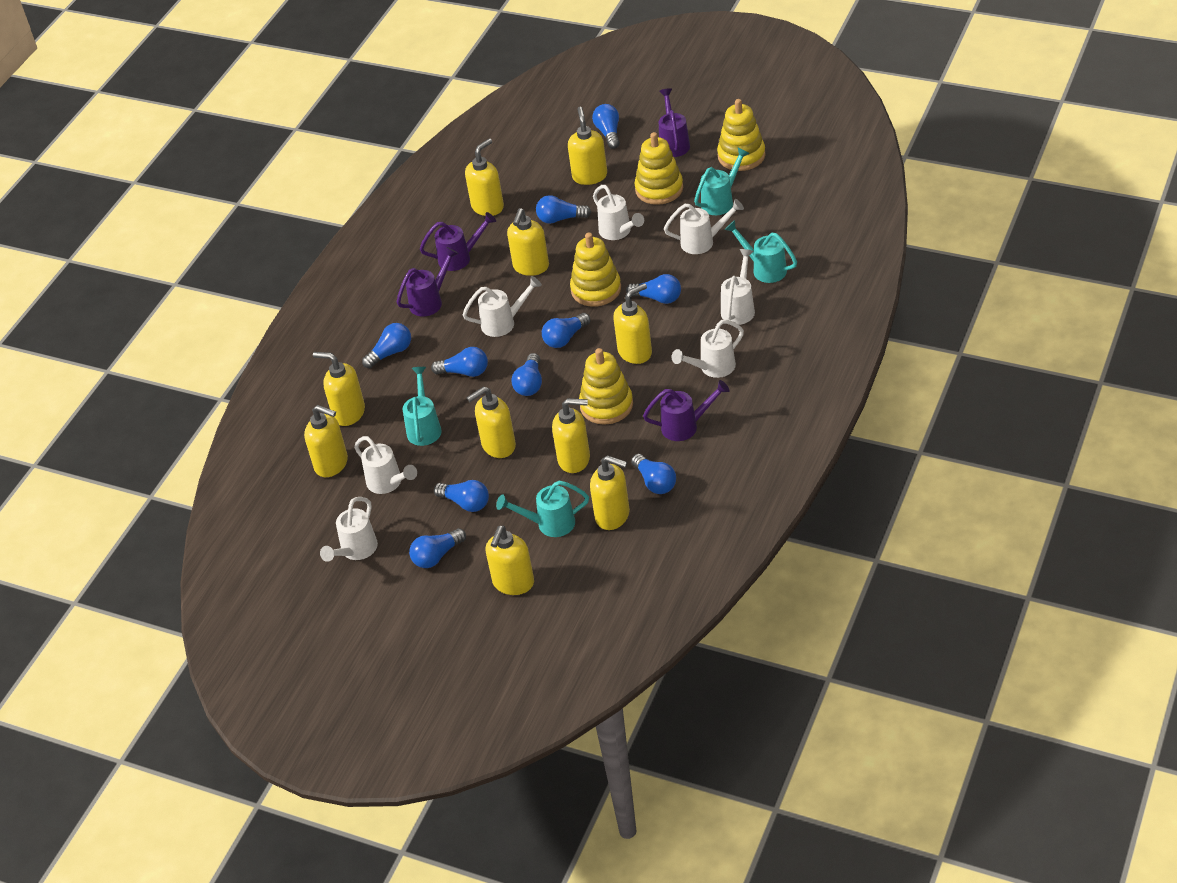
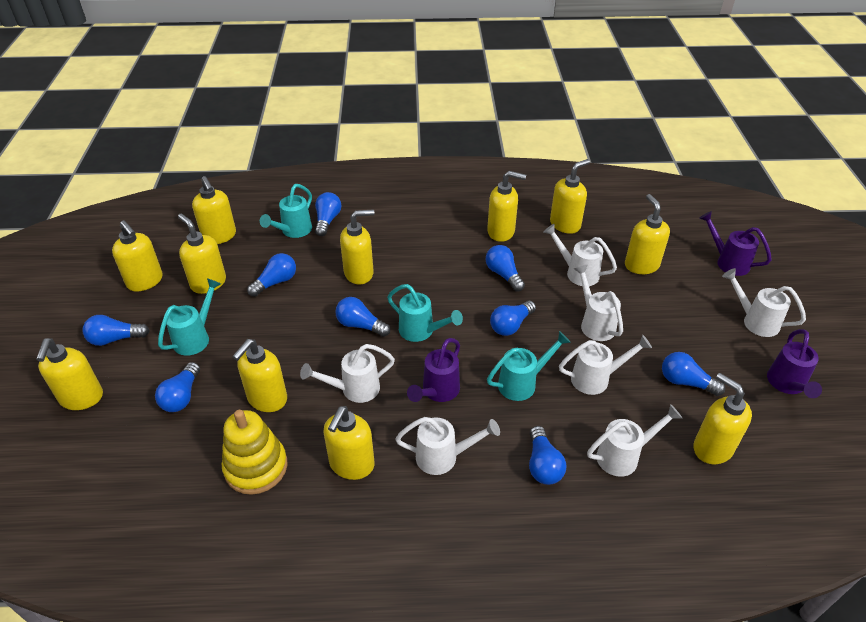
blue light bulb: 10 -> 9
purple watering can: 4 -> 3
yellow soap dispenser: 10 -> 11
yellow stacking toy: 4 -> 1

